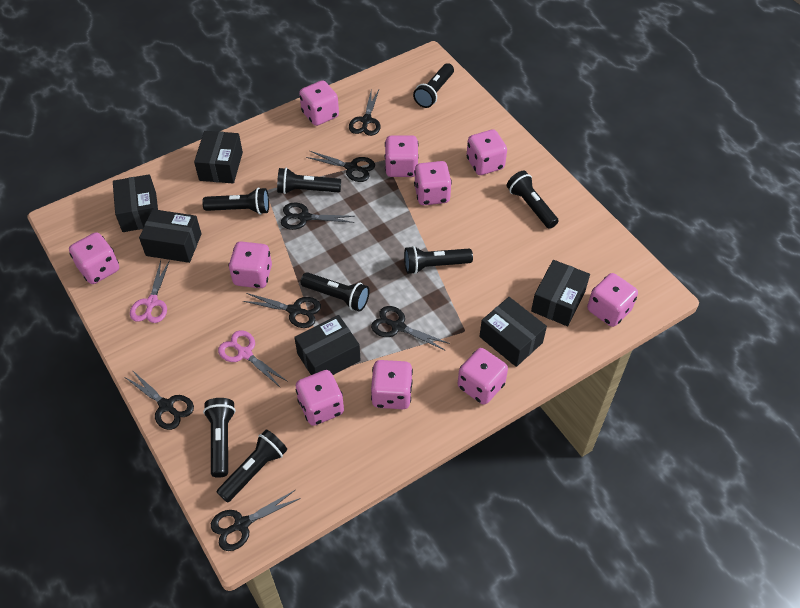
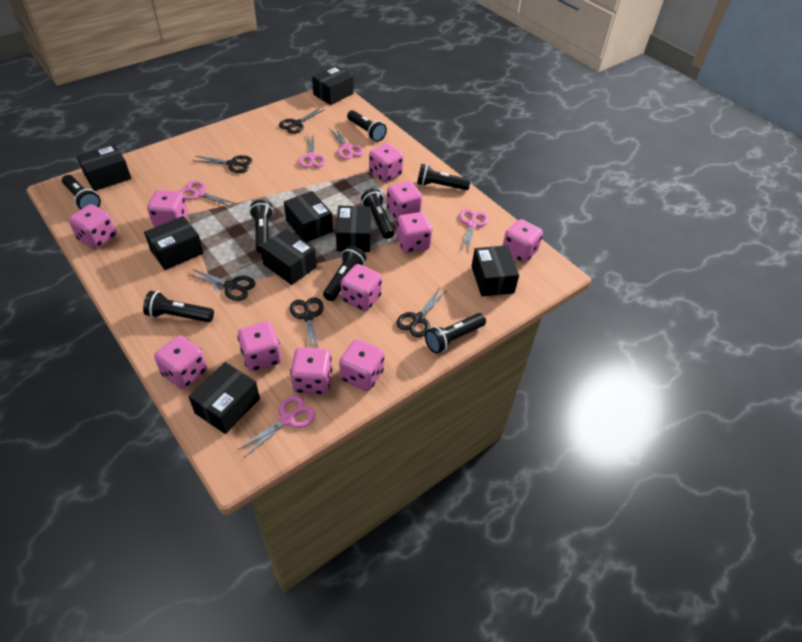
black box: 6 -> 8
black scissors: 7 -> 5
pink dice: 10 -> 11
pink scissors: 2 -> 5

